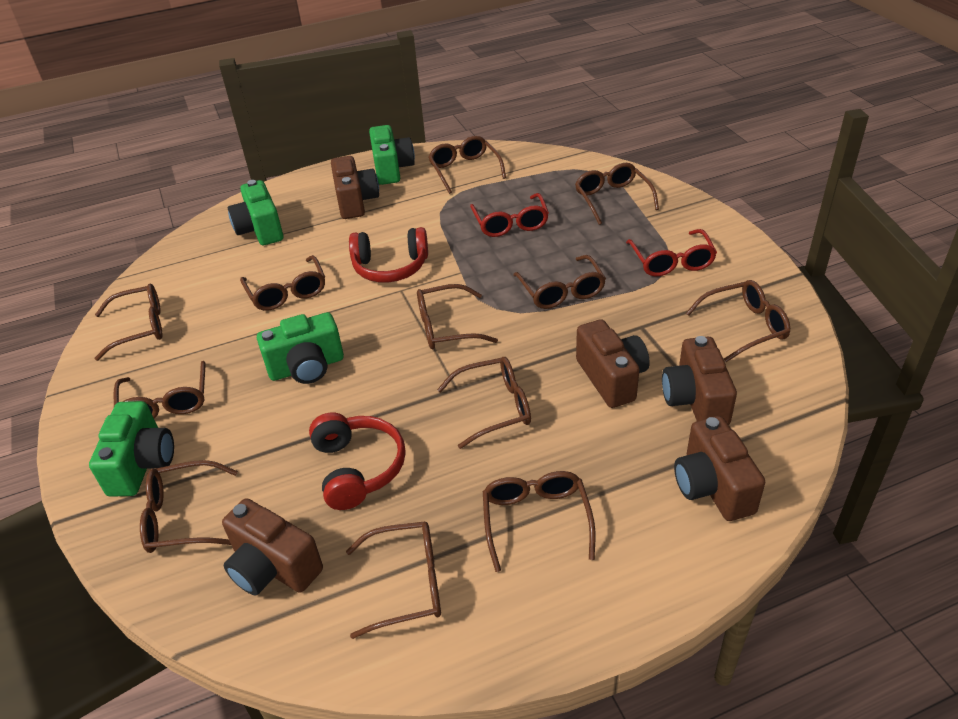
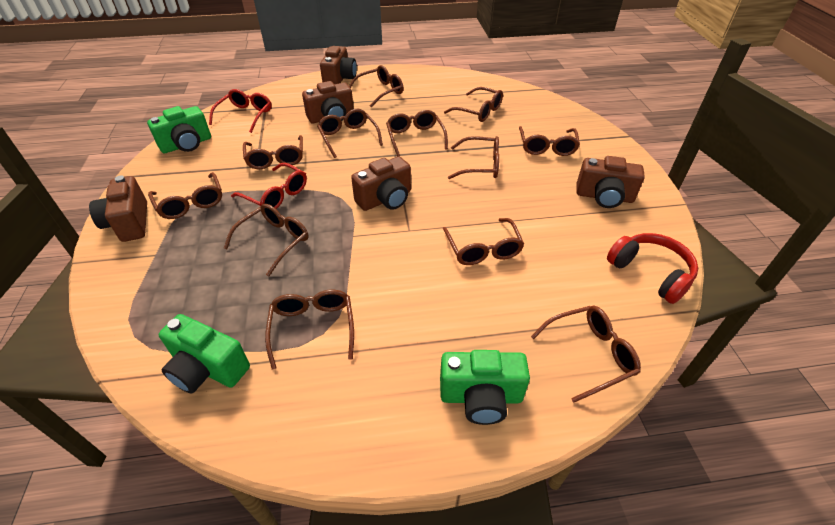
green camera: 4 -> 3
red headphones: 2 -> 1

